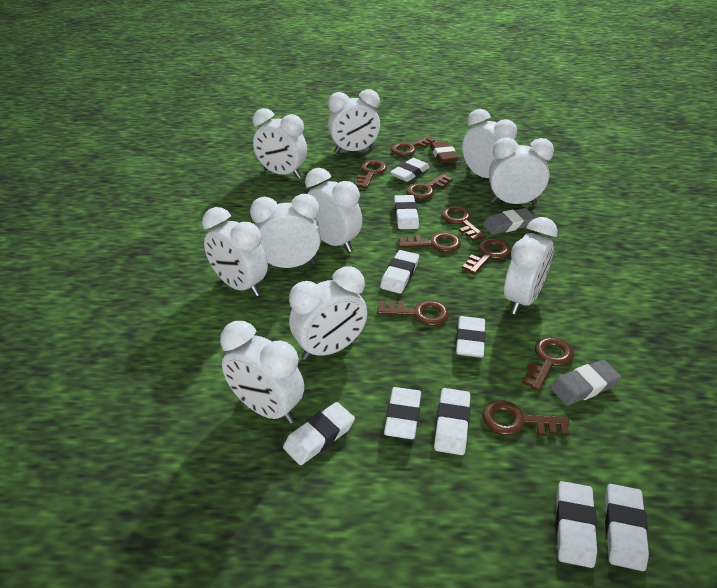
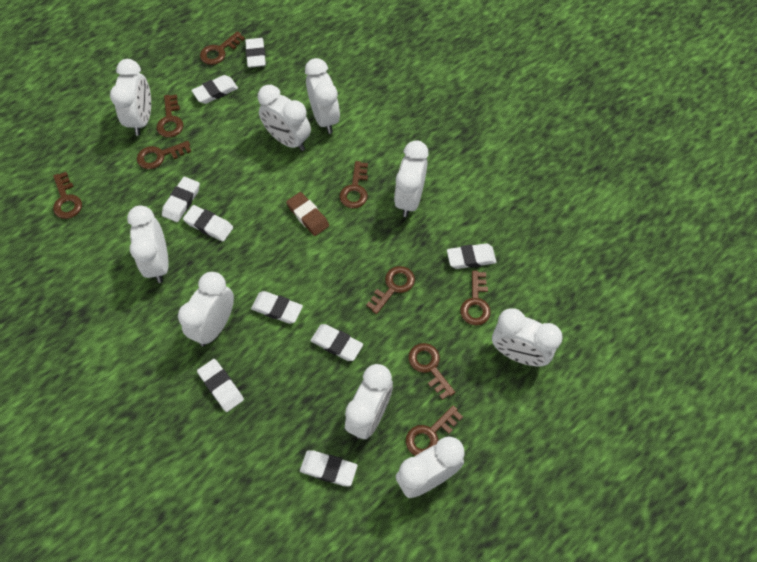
grey eraser: 2 -> 0
white clock: 10 -> 9

